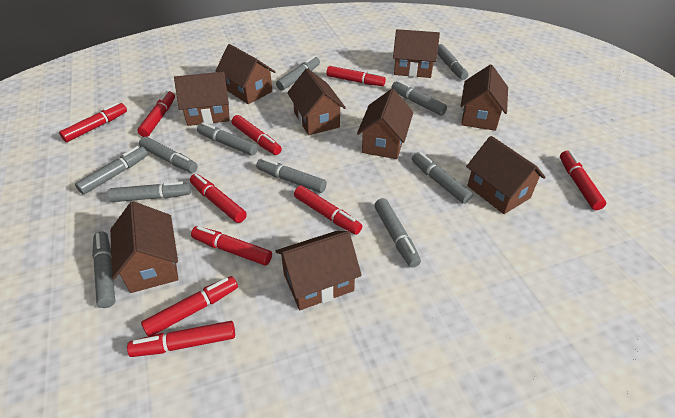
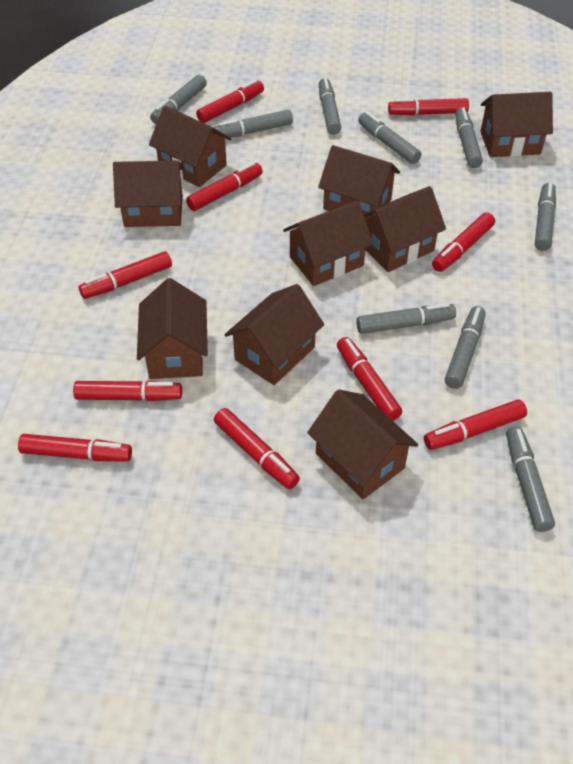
grey marker: 11 -> 9

